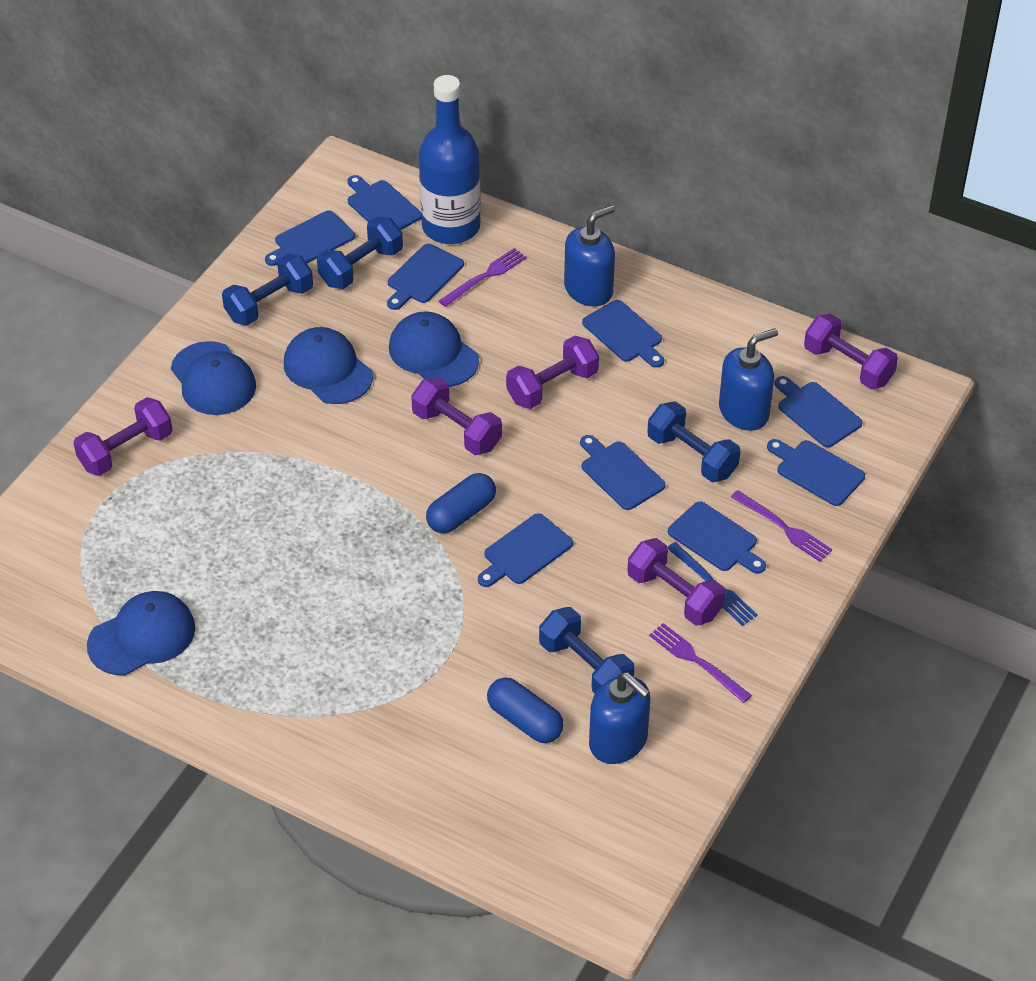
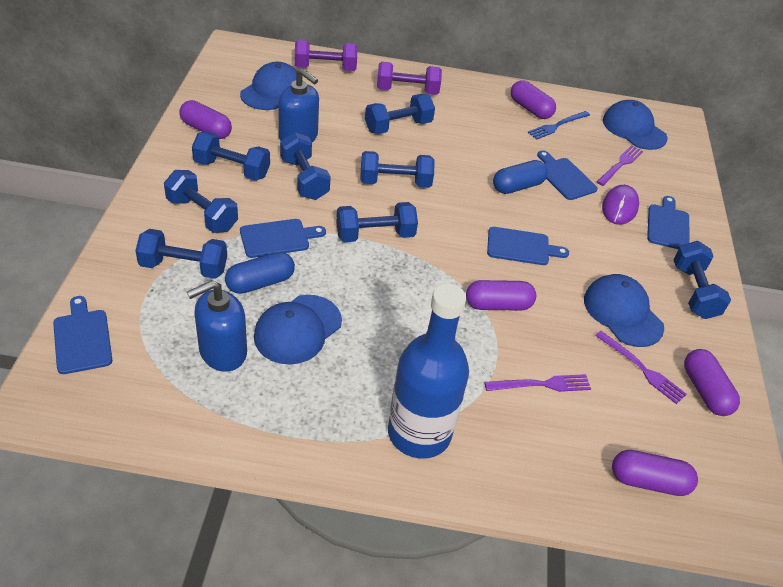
blue cutting board: 9 -> 5
blue dumbbell: 4 -> 8
blue soap dispenser: 3 -> 2
purple capsule: 0 -> 5
purple dumbbell: 5 -> 2
purple mouse: 0 -> 1

